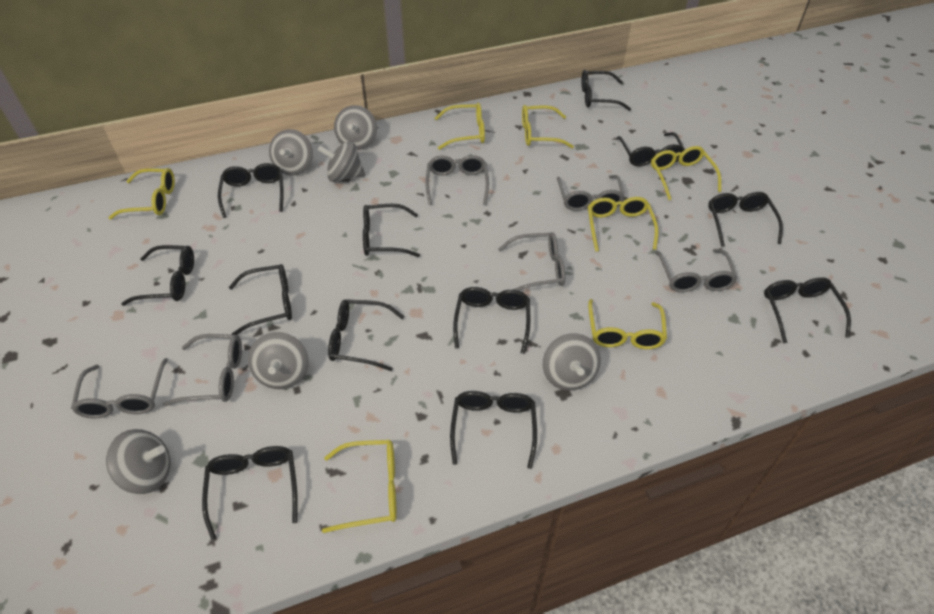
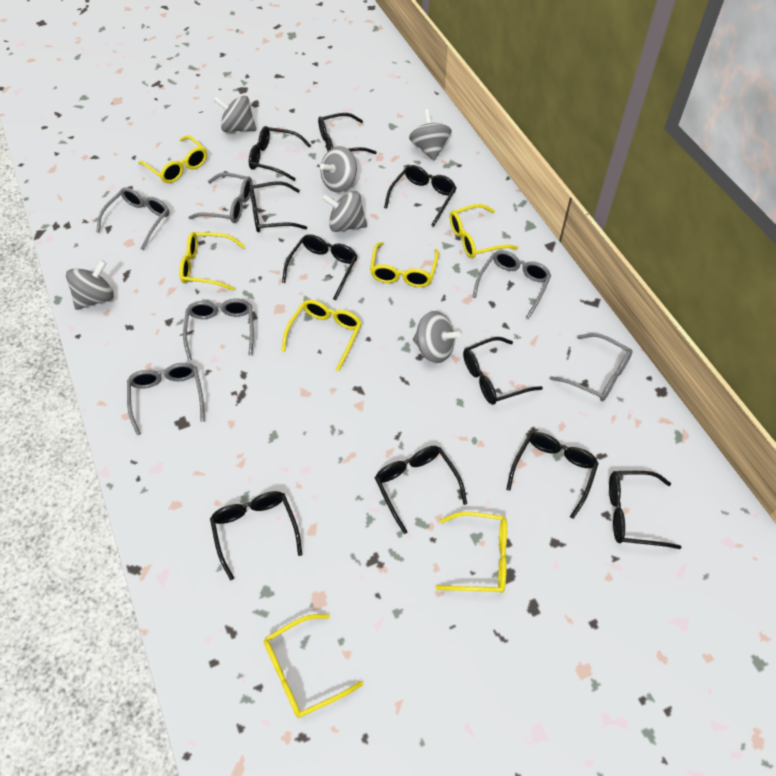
black glasses: 12 -> 10

